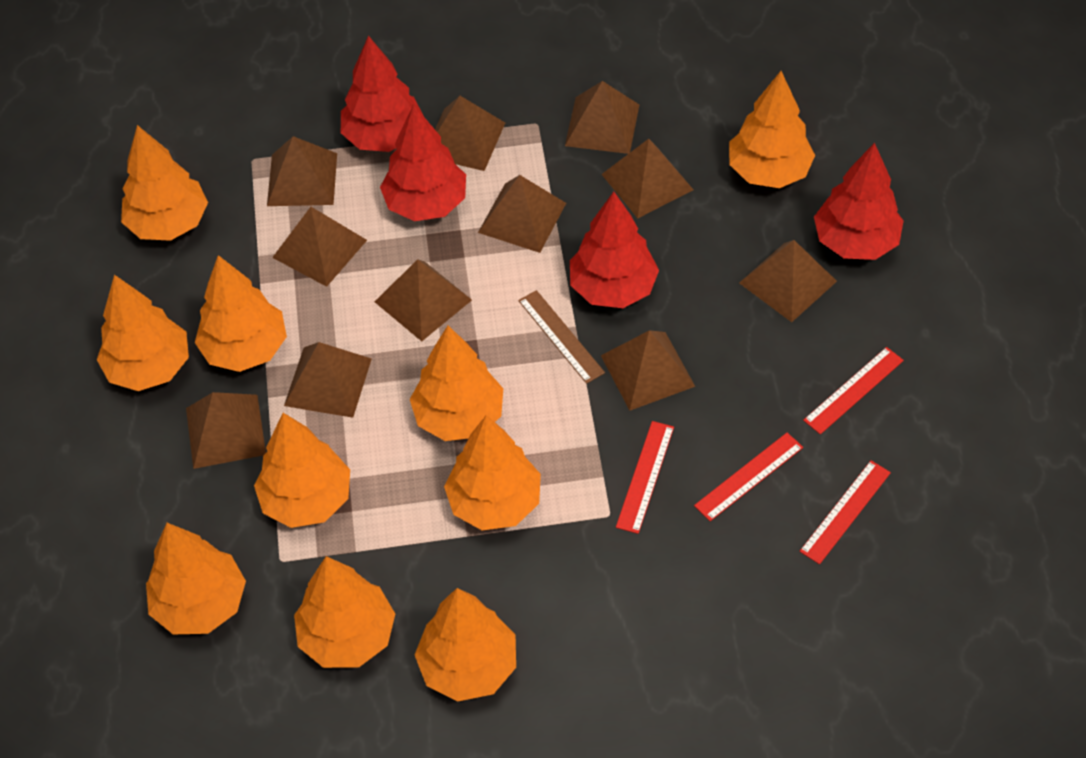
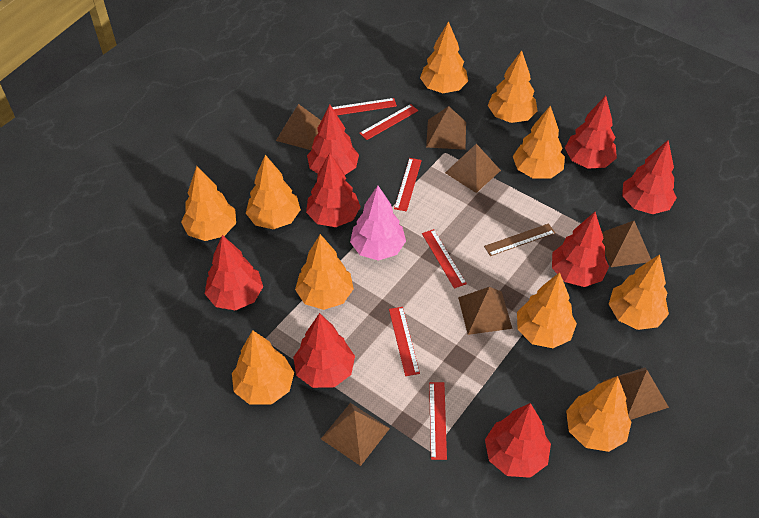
brown pyramid: 11 -> 7
pink tree: 0 -> 1
red ruler: 4 -> 6
red tree: 4 -> 8

